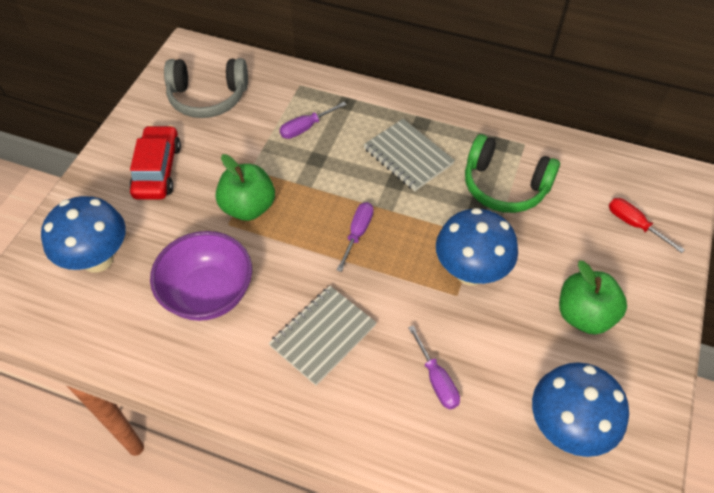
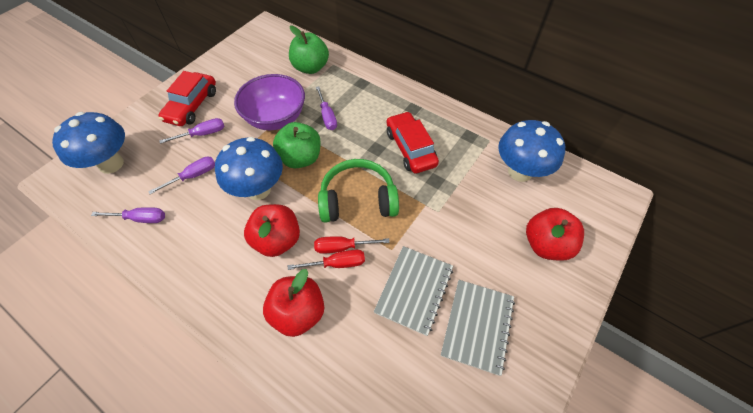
grey headphones: 1 -> 0
purple screwdriver: 3 -> 4
red apple: 0 -> 3
red car: 1 -> 2
red screwdriver: 1 -> 2

